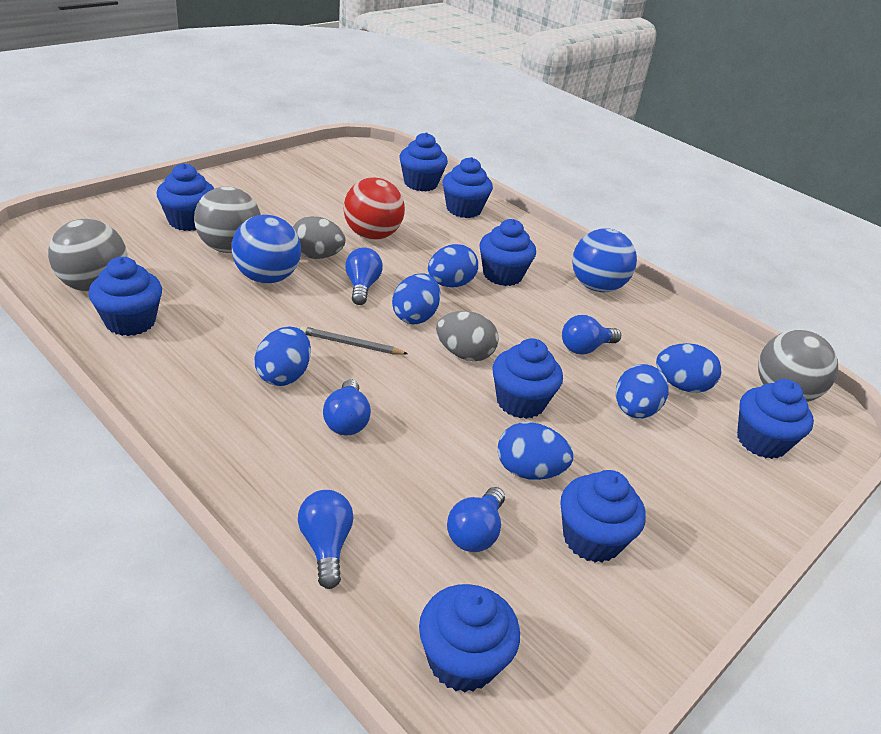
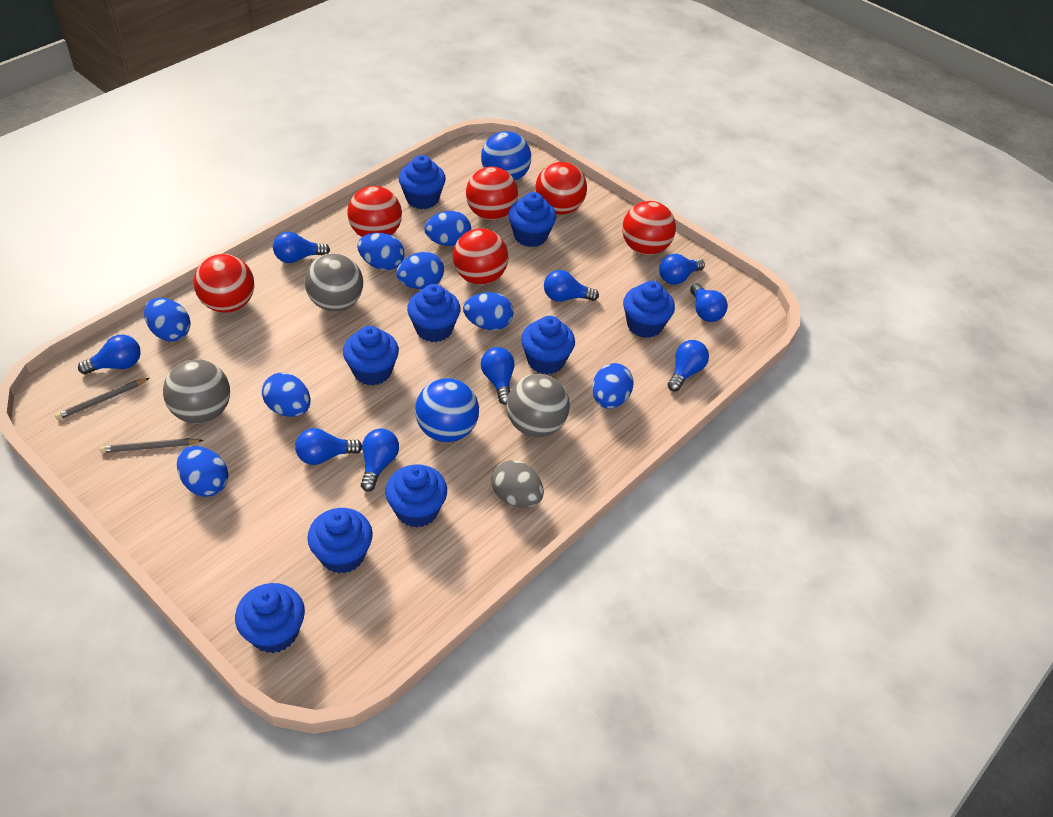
blue egg: 6 -> 8
blue light bulb: 5 -> 9
grey egg: 2 -> 1
grey pencil: 1 -> 2
red ball: 1 -> 6

